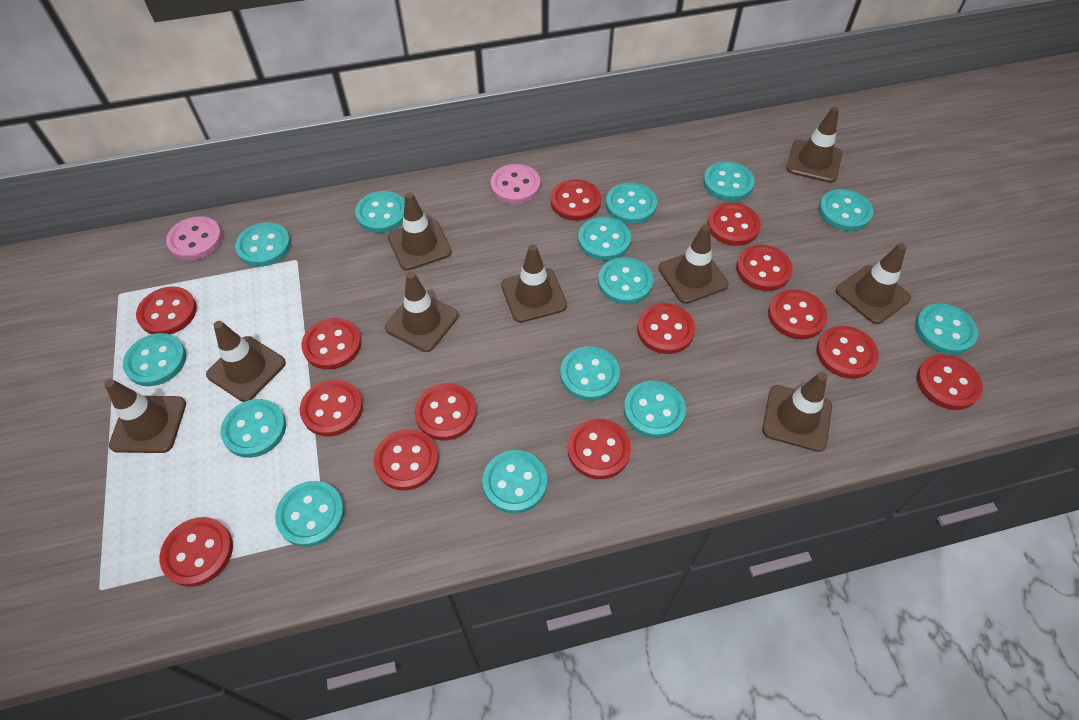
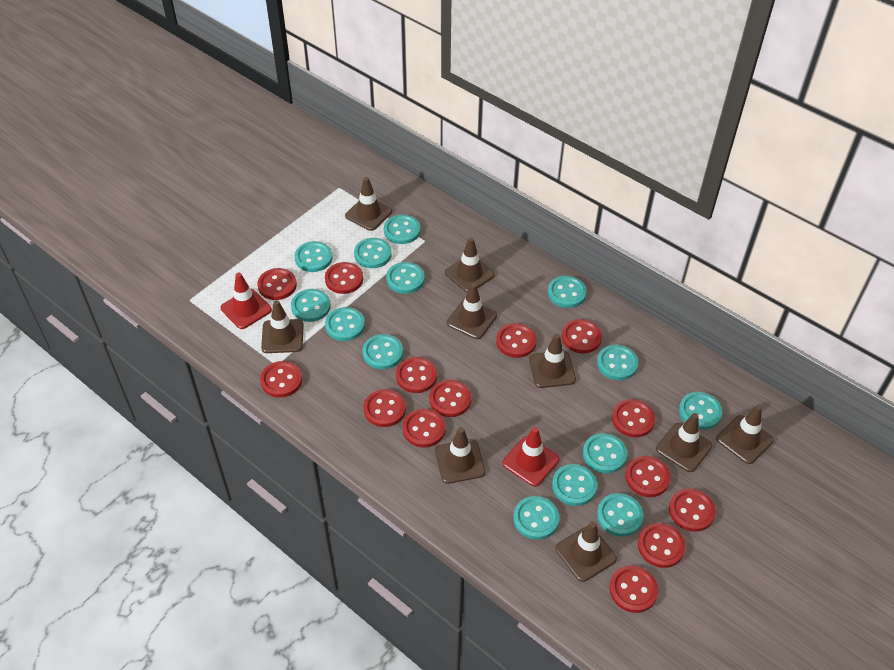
pink button: 2 -> 0
red traffic cone: 0 -> 2

